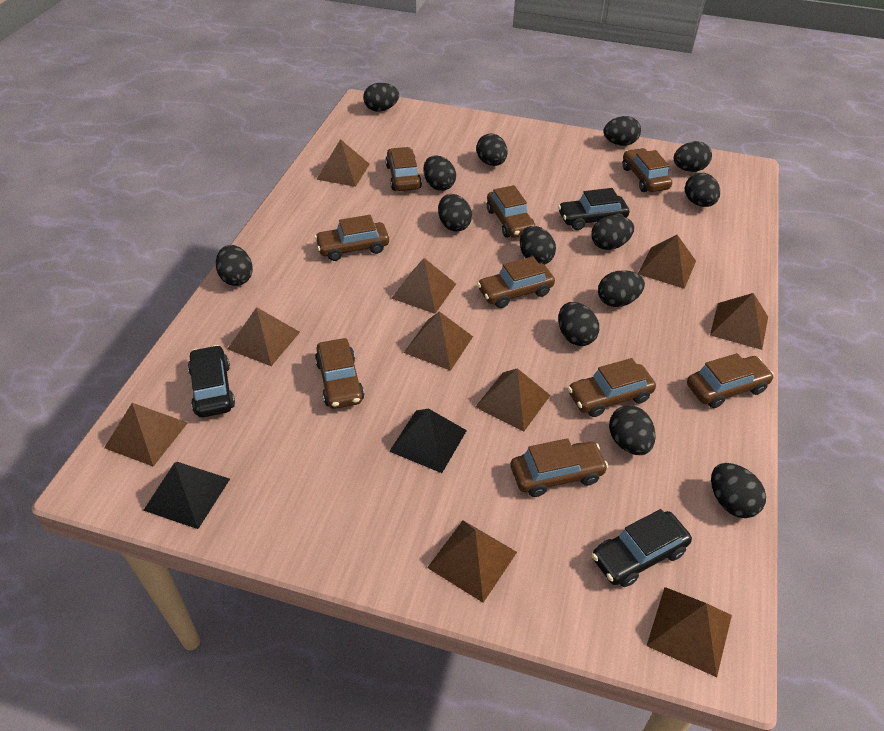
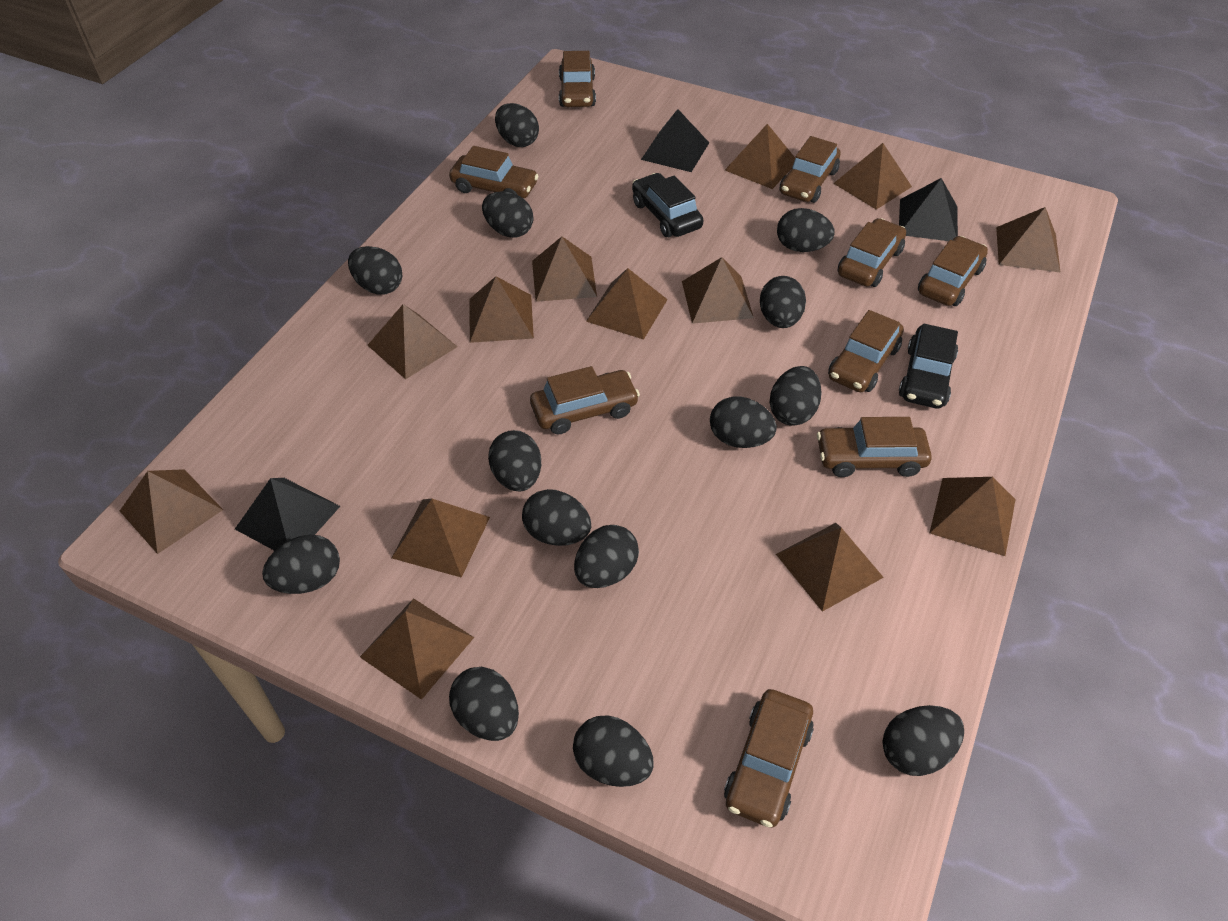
black car: 3 -> 2
black pyramid: 2 -> 3
brown pyramid: 10 -> 13

